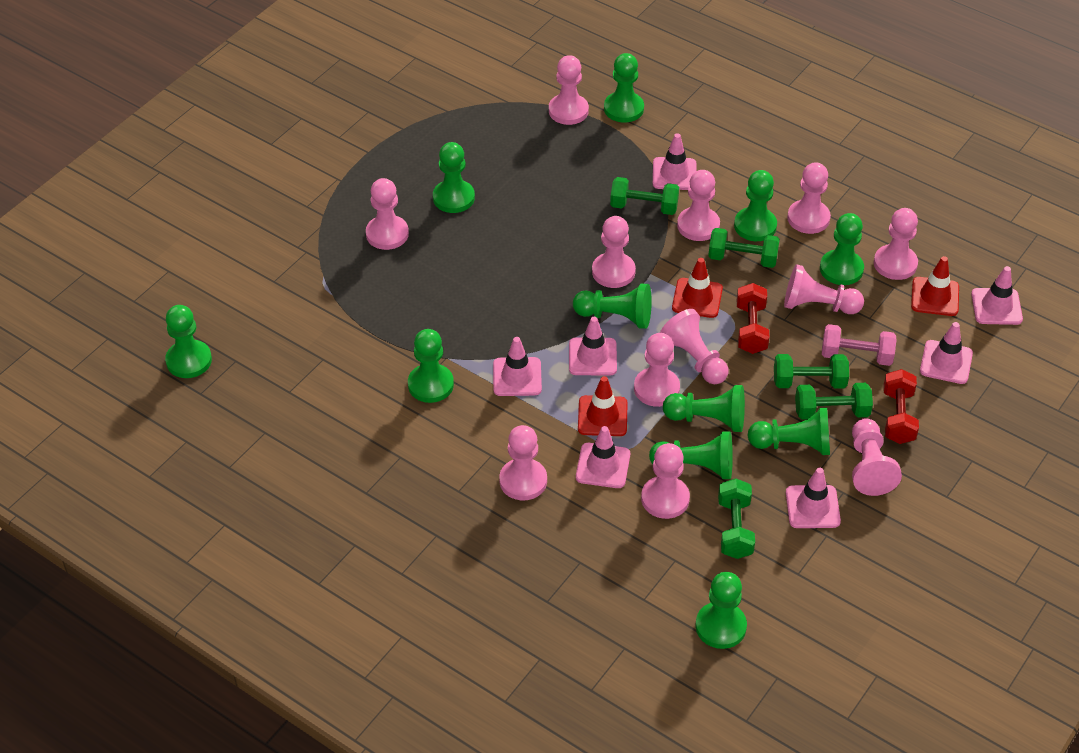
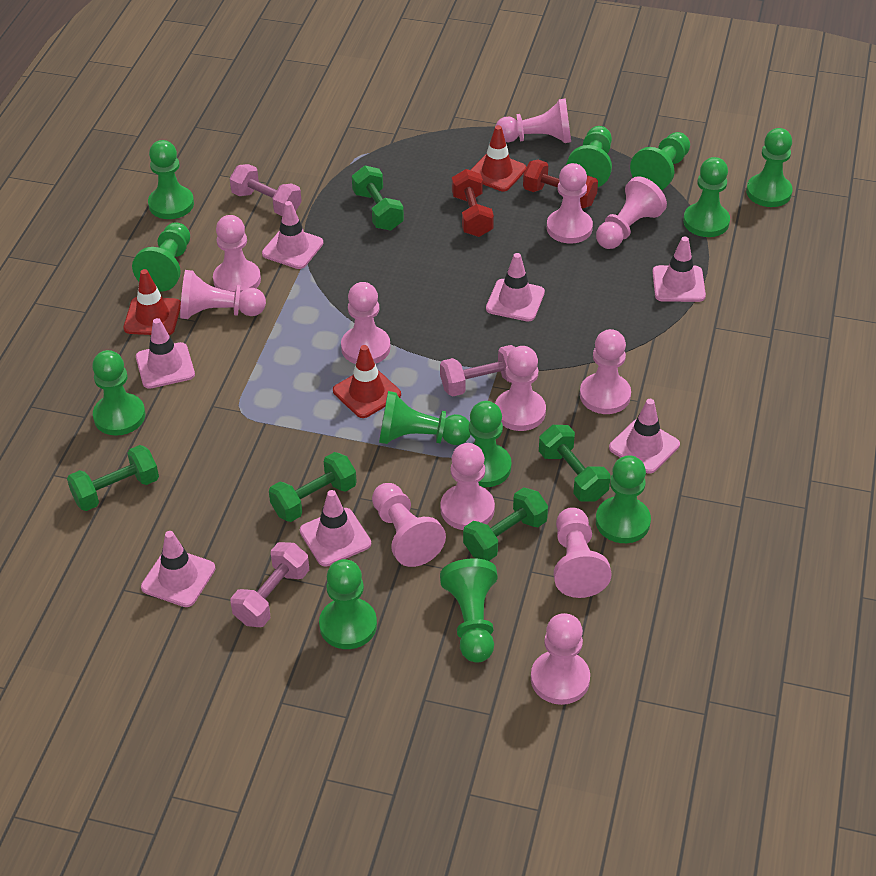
green pawn: 11 -> 12
pink dumbbell: 1 -> 3

